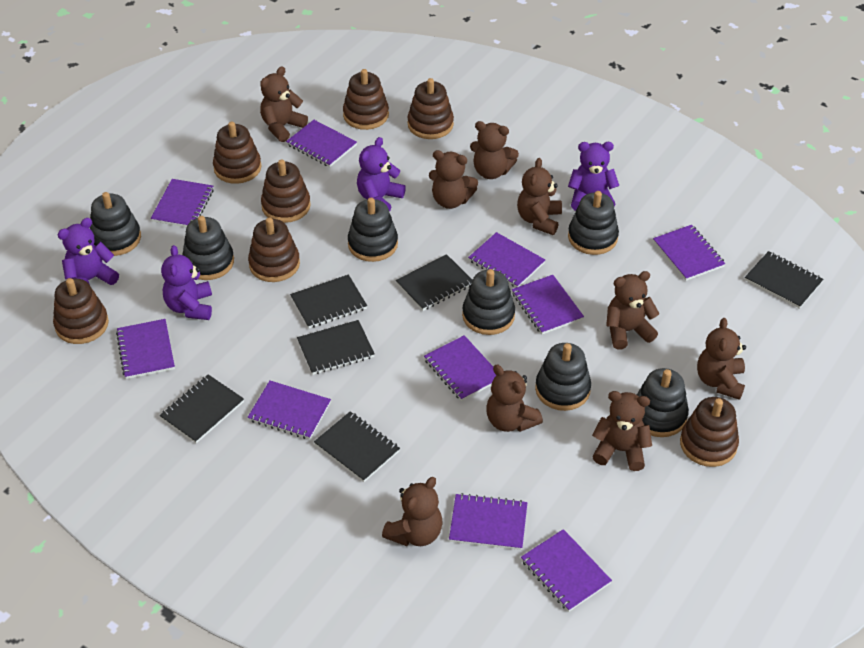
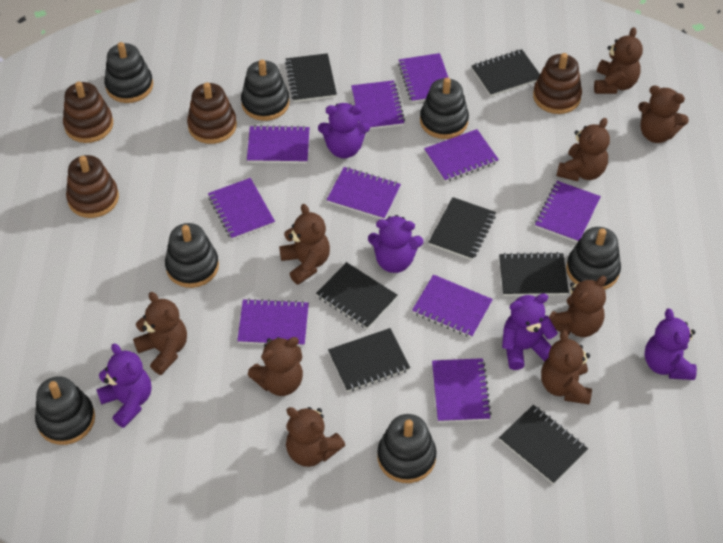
black notebook: 6 -> 7
brown stacking toy: 7 -> 4
purple teddy bear: 4 -> 5

